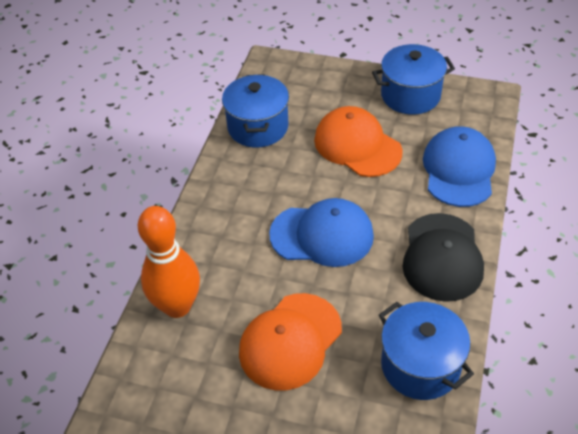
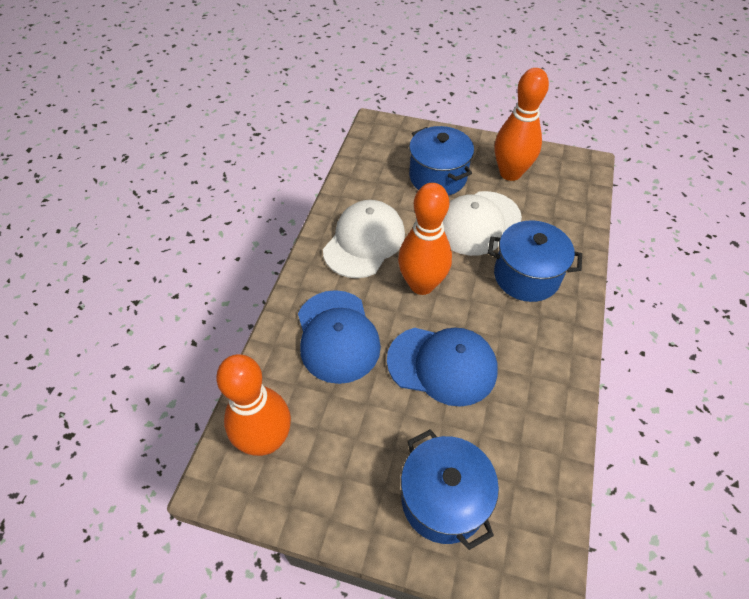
black cap: 1 -> 0
orange bowling pin: 1 -> 3
orange cap: 2 -> 0
white cap: 0 -> 2

